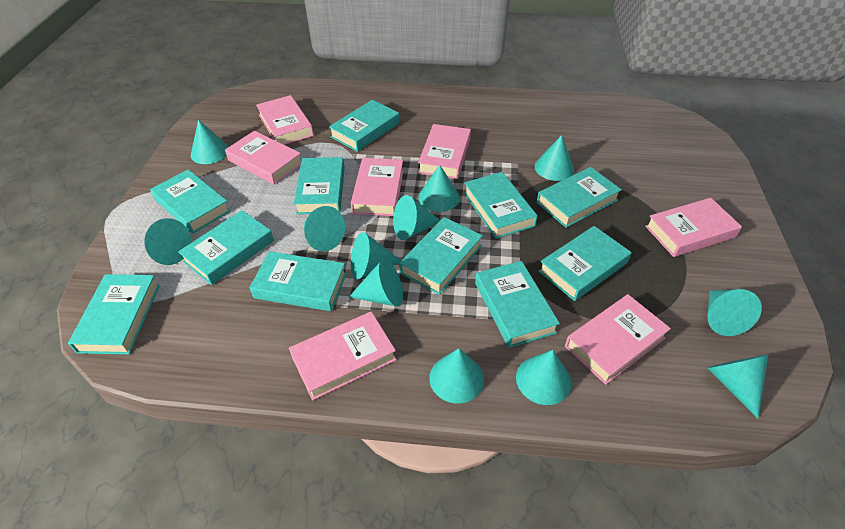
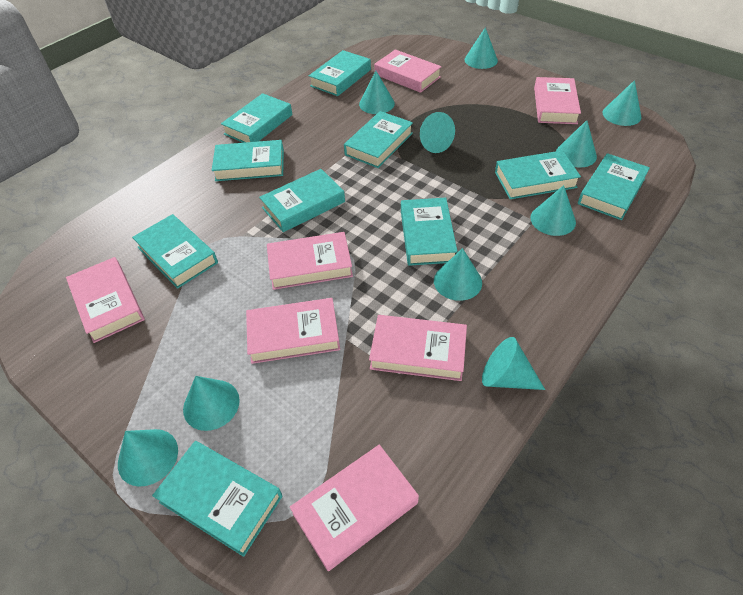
turquoise book: 11 -> 10
turquoise cone: 12 -> 10

